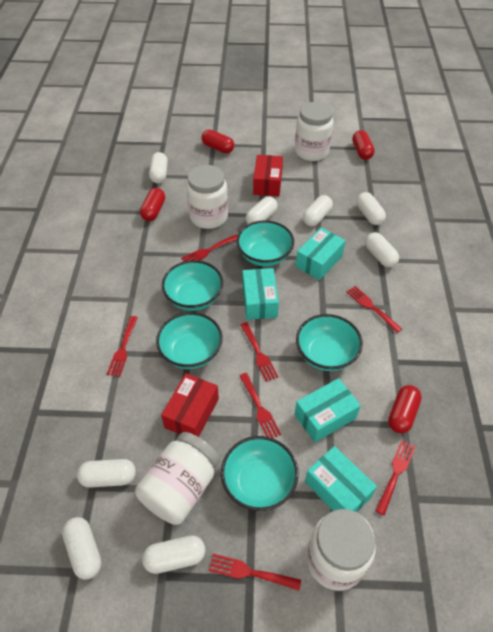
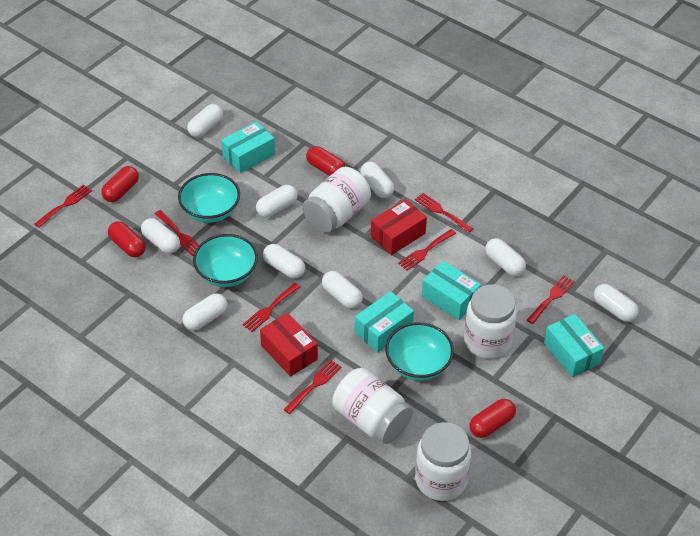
turquoise bowl: 5 -> 3
white capsule: 8 -> 9

